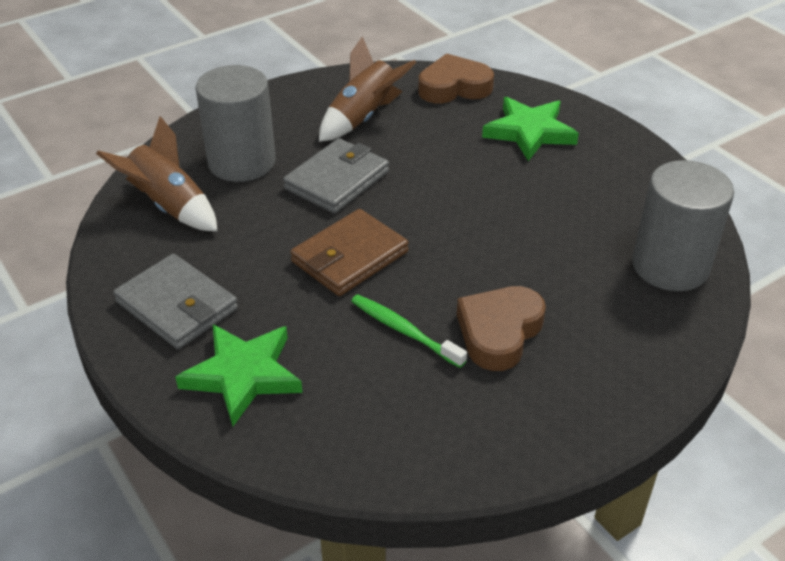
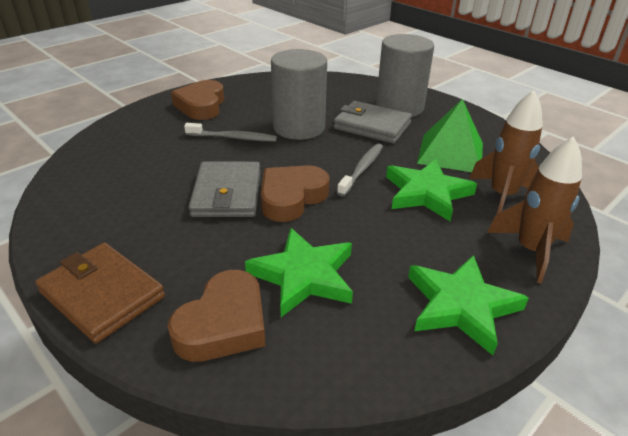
brown heart: 2 -> 3
green pyramid: 0 -> 1
green star: 2 -> 3
green toothbrush: 1 -> 0
grey toothbrush: 0 -> 2

